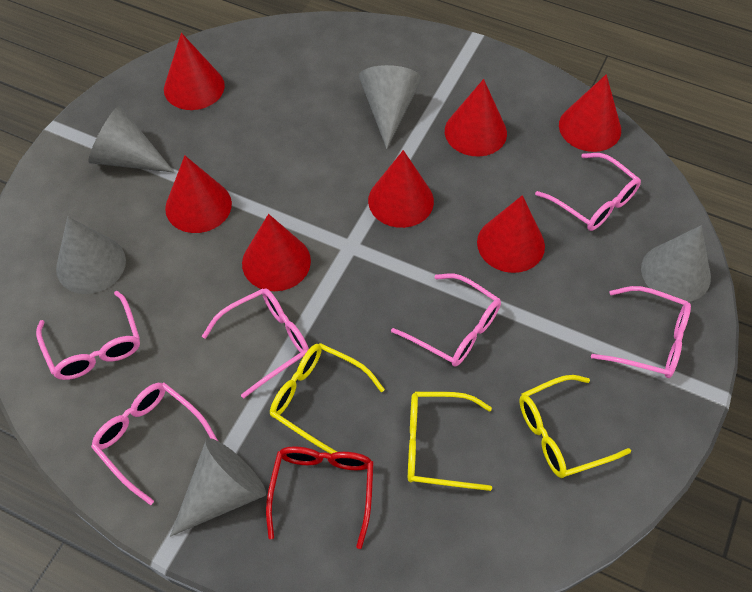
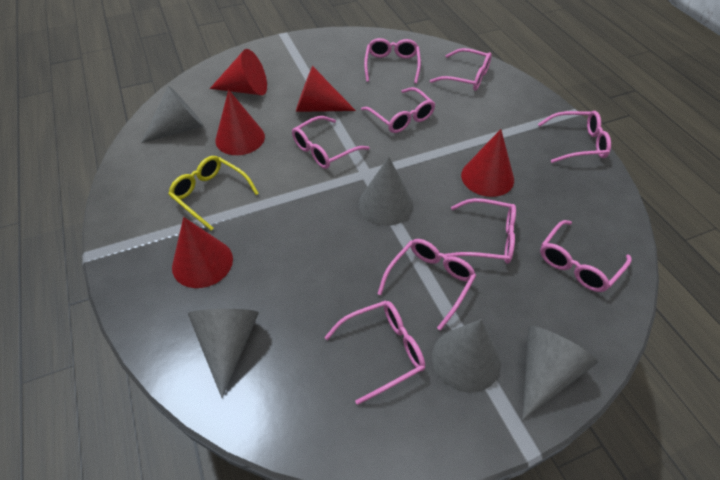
pink glasses: 6 -> 9
red cone: 7 -> 5
red glasses: 1 -> 0
yellow glasses: 3 -> 1

